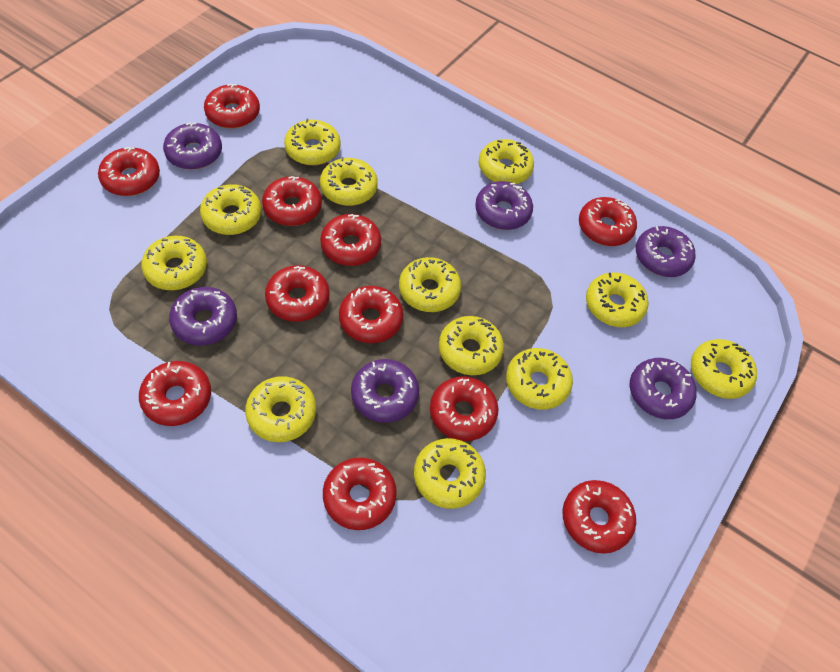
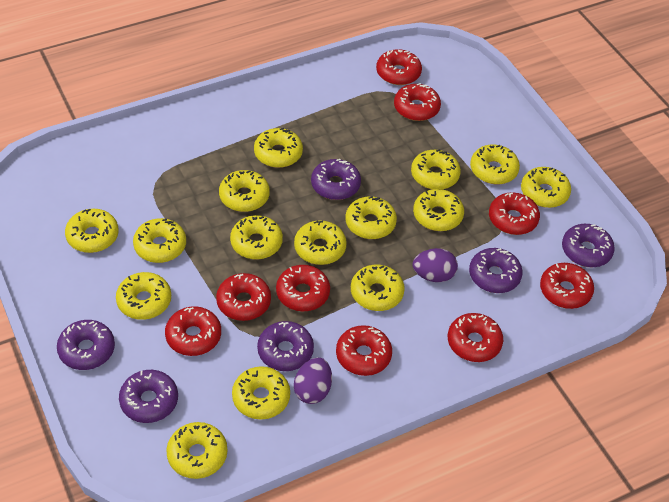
purple egg: 0 -> 2
red donut: 11 -> 9
yellow donut: 12 -> 15

